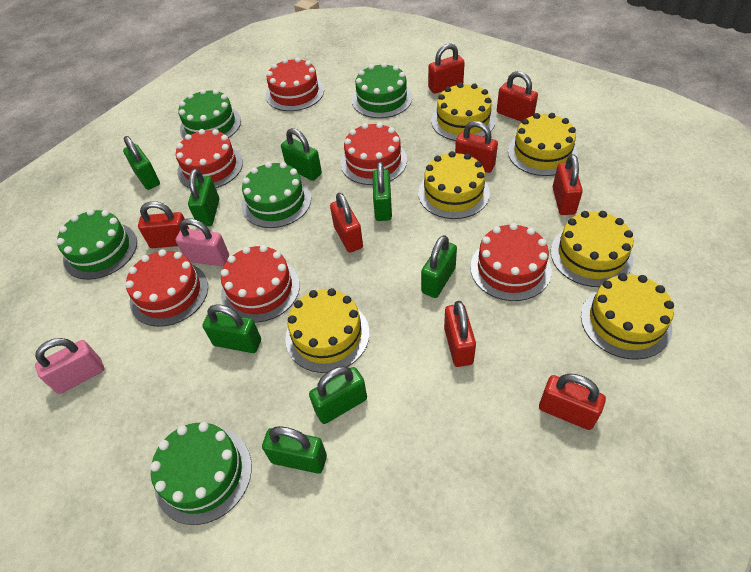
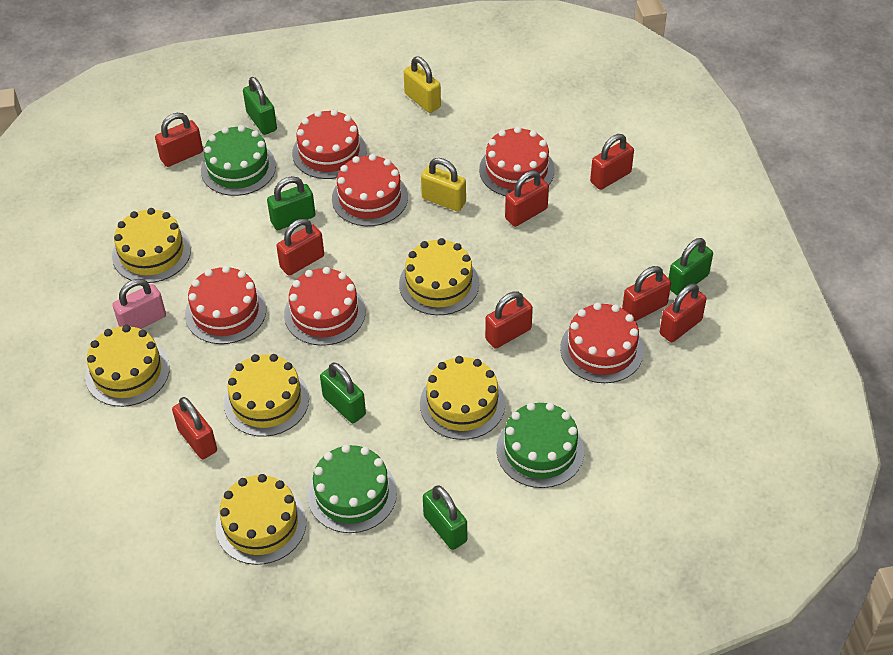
green cake: 5 -> 3
green padlock: 8 -> 5
pink padlock: 2 -> 1
yellow padlock: 0 -> 2

